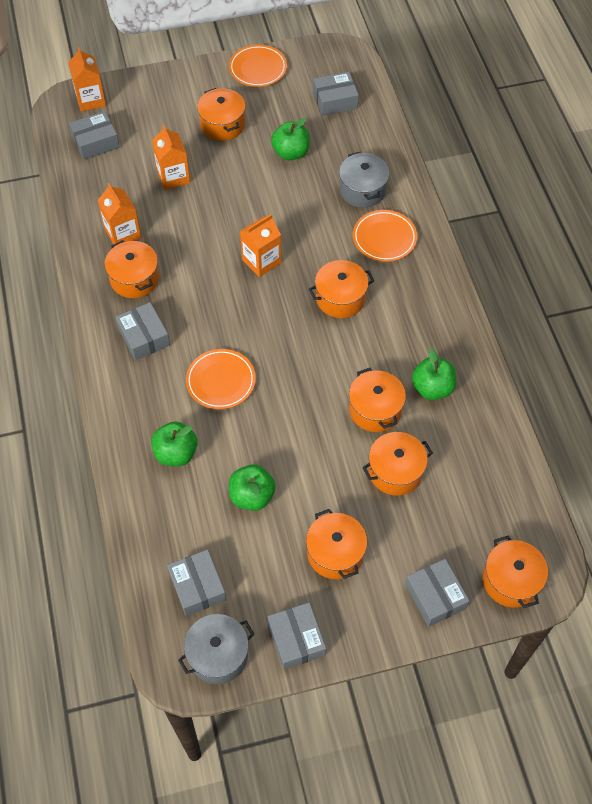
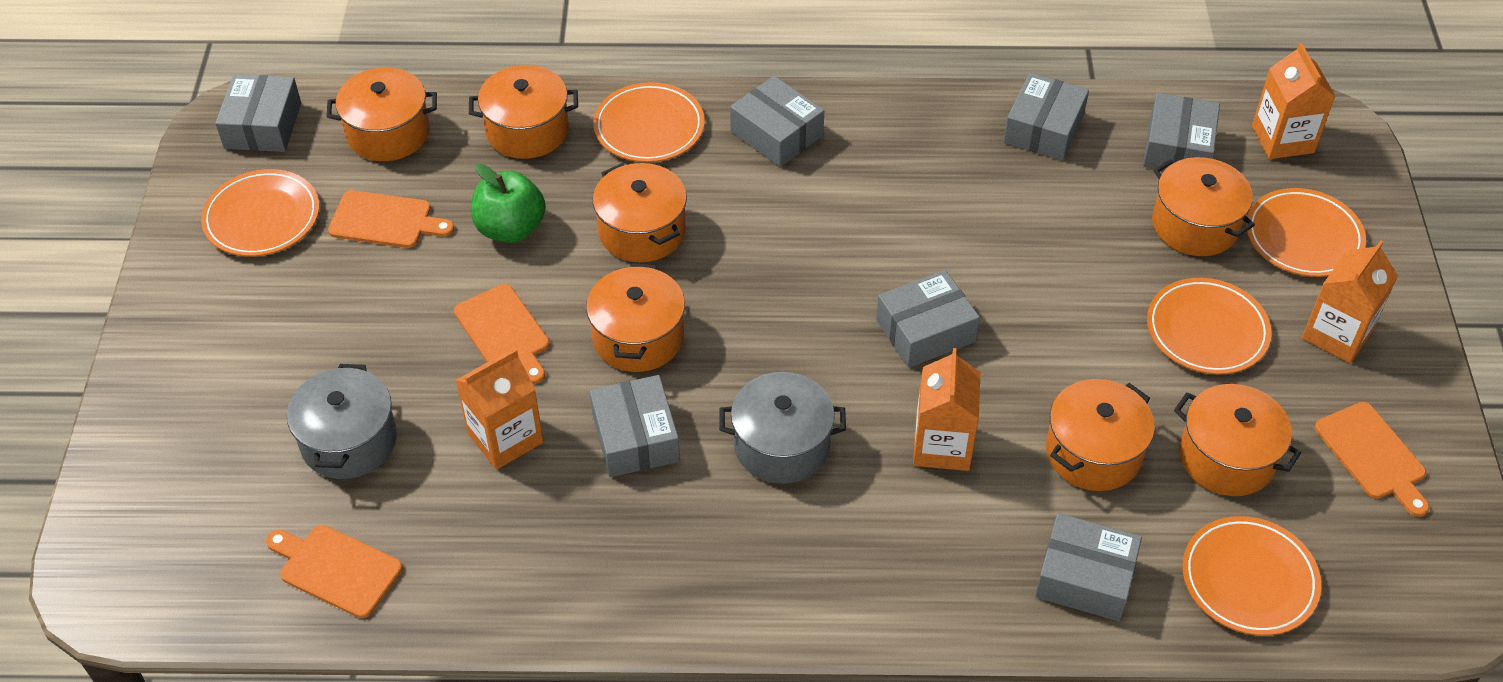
green apple: 4 -> 1
grey box: 6 -> 7
orange cutting board: 0 -> 4
orange plate: 3 -> 5

